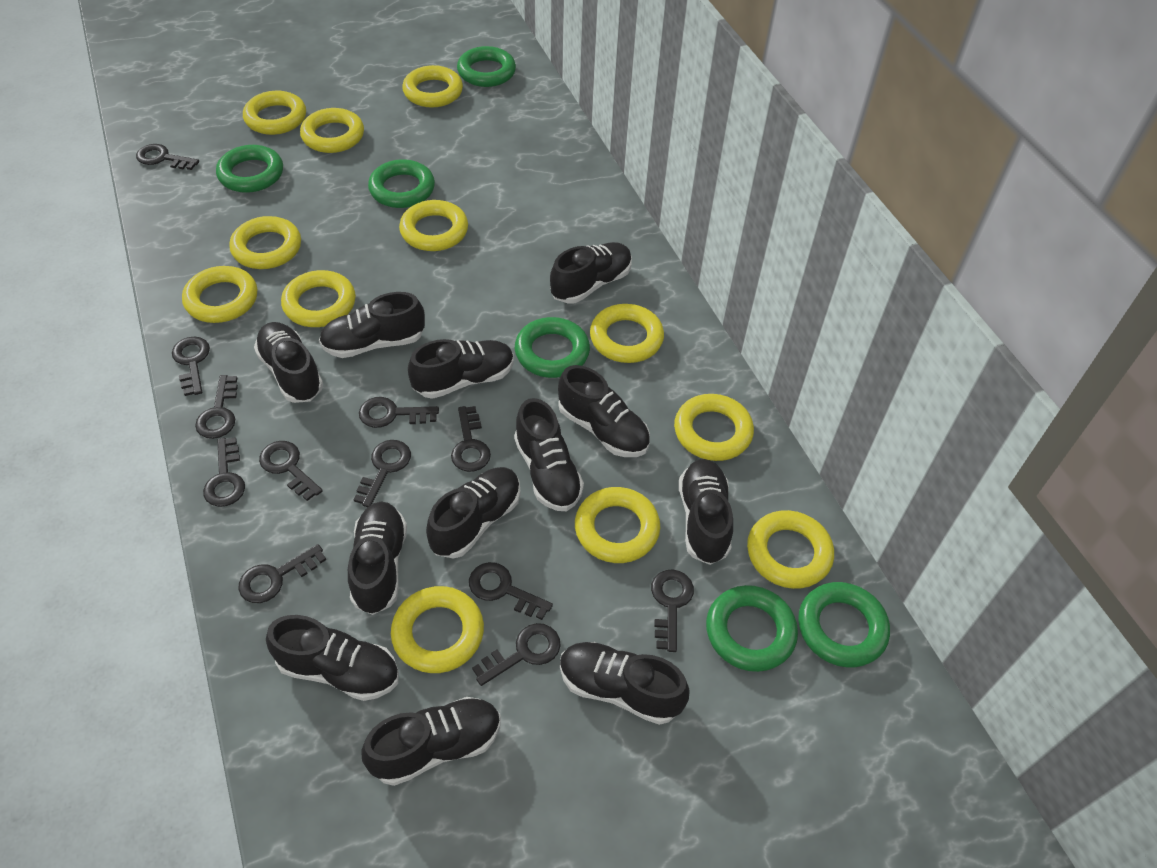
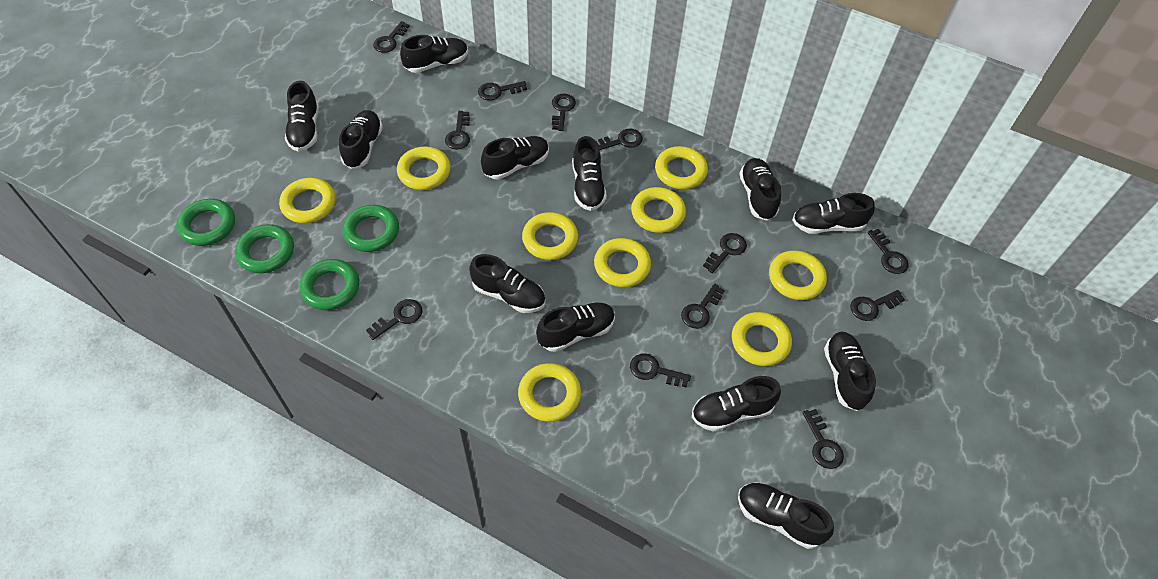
green ring: 6 -> 4
yellow ring: 12 -> 9

